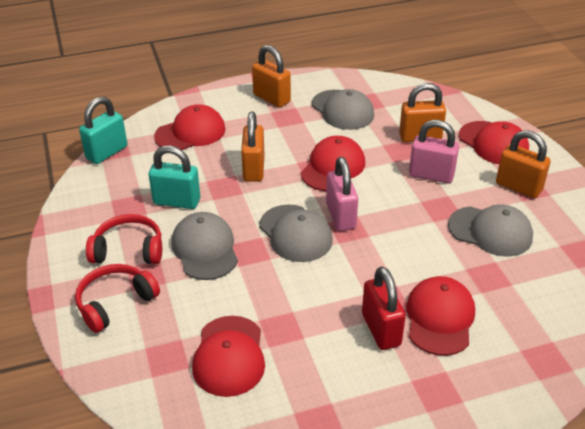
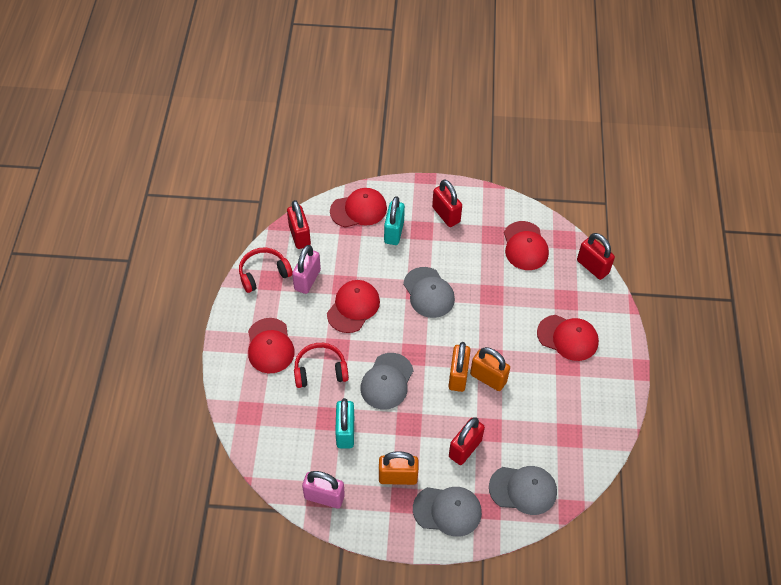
orange padlock: 4 -> 3
red padlock: 1 -> 4

